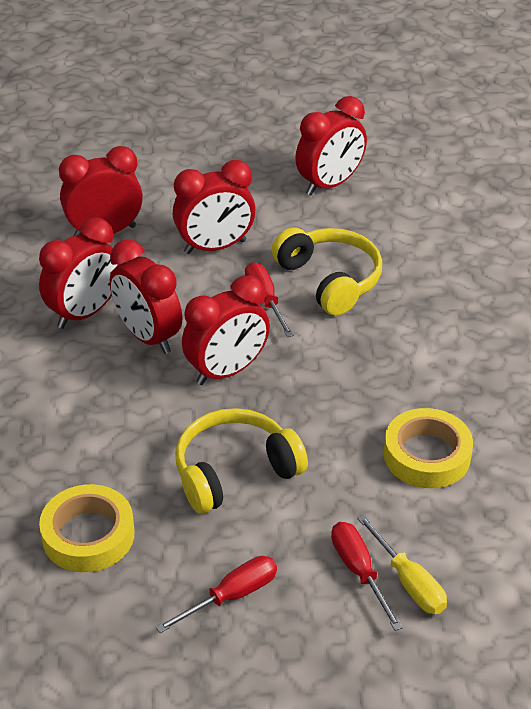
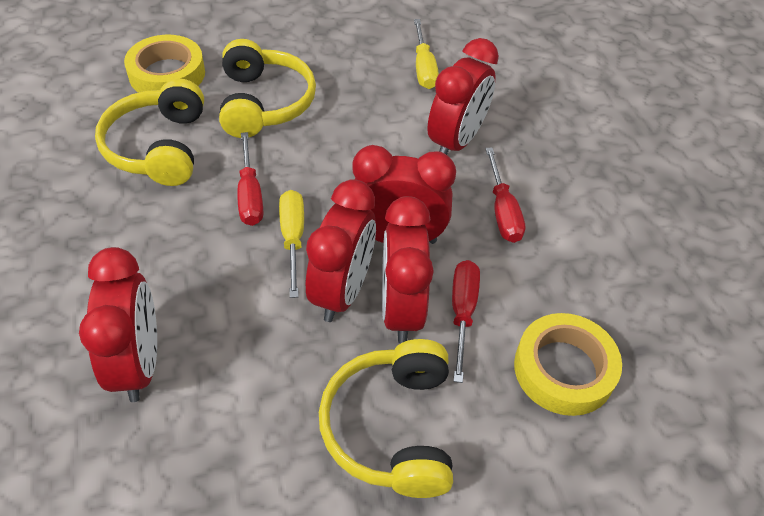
red clock: 6 -> 5
yellow headphones: 2 -> 3
yellow screwdriver: 1 -> 2

